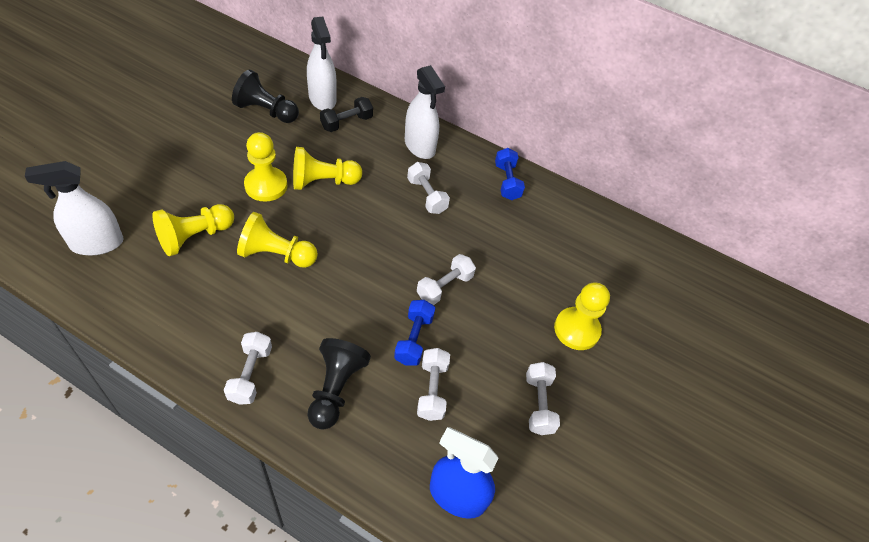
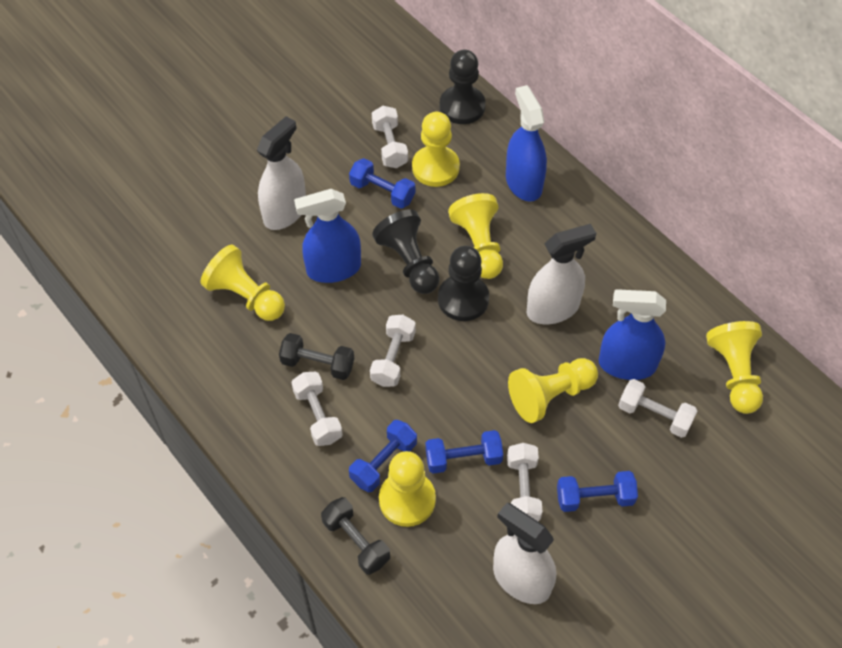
black dumbbell: 1 -> 2
black pawn: 2 -> 3
blue dumbbell: 2 -> 4
blue spray bottle: 1 -> 3
yellow pawn: 5 -> 6

